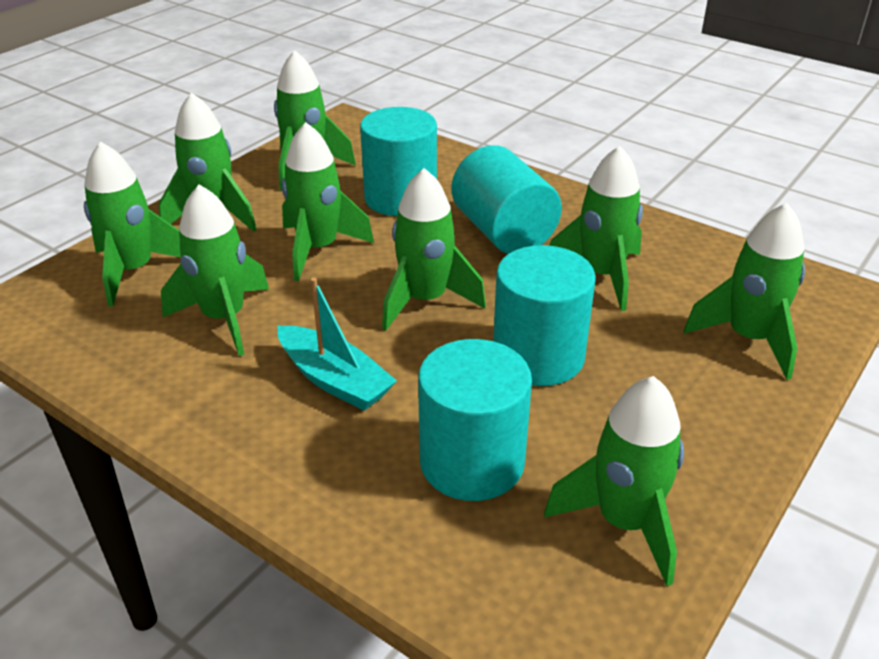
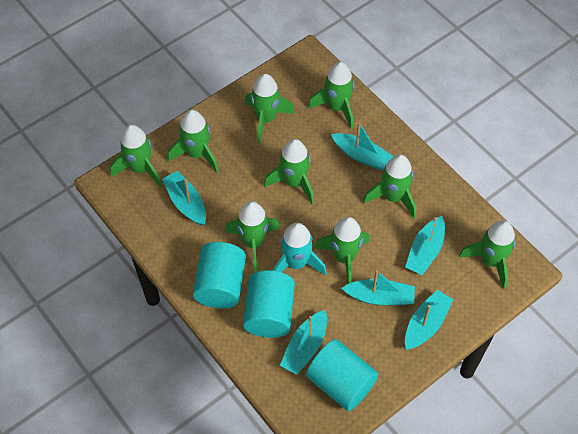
turquoise boat: 1 -> 6
turquoise cylinder: 4 -> 3
turquoise rocket: 0 -> 1

